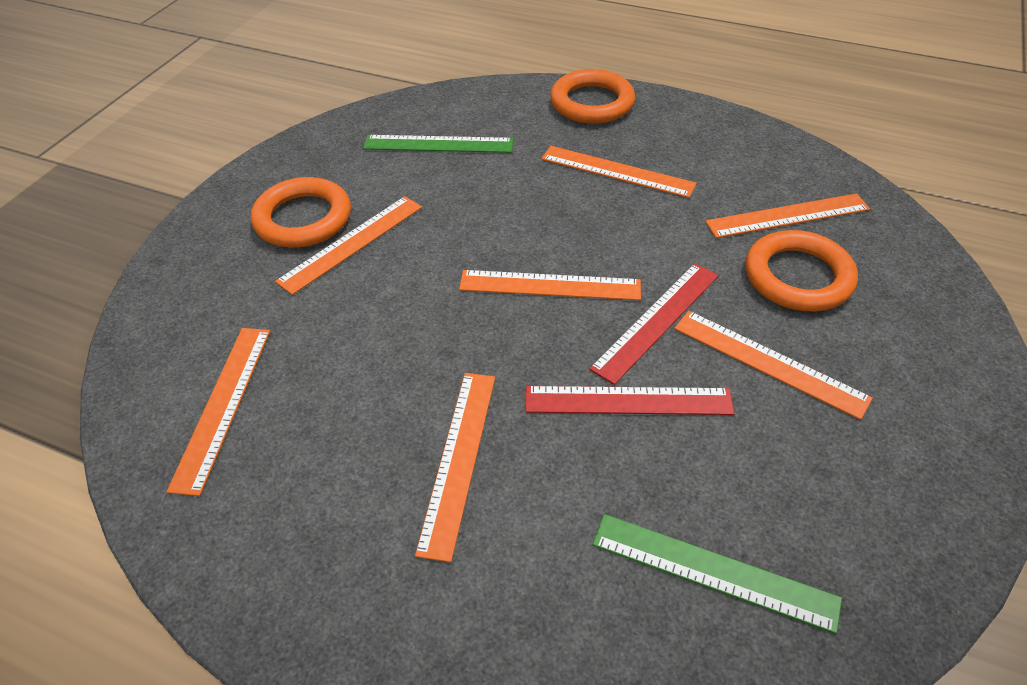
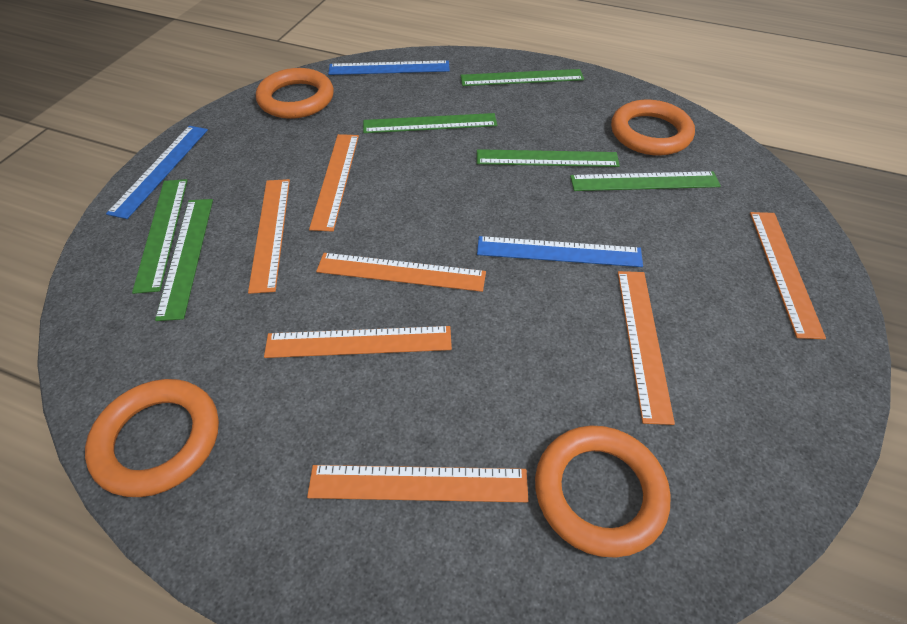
blue ruler: 0 -> 3
green ruler: 2 -> 6
orange ring: 3 -> 4
red ruler: 2 -> 0

